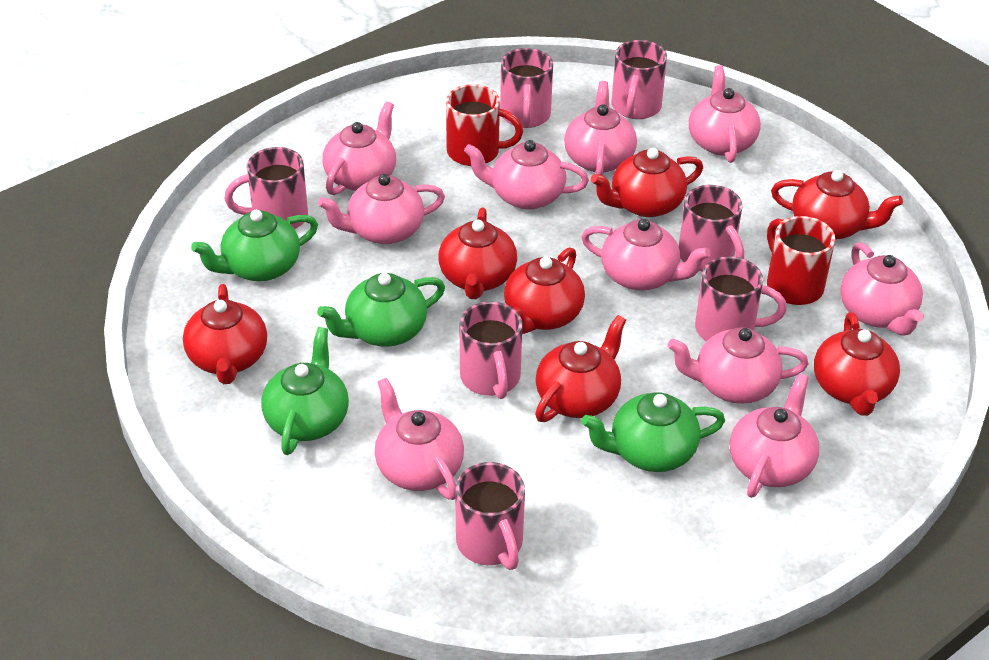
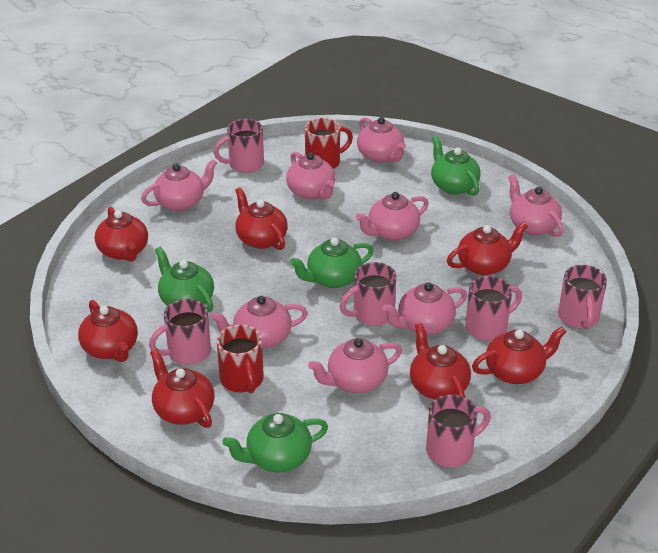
pink mug: 7 -> 6
pink teapot: 10 -> 8

